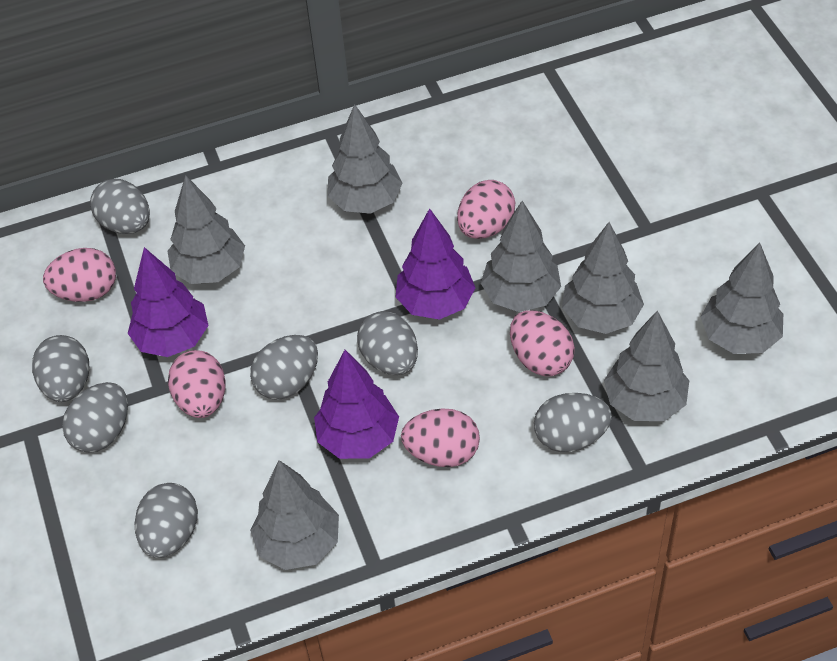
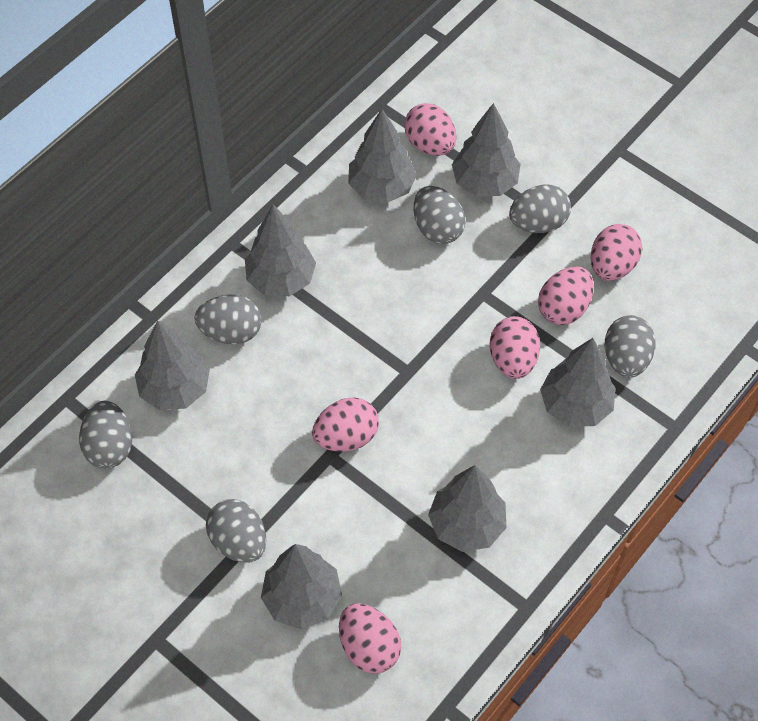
grey egg: 7 -> 6
pink egg: 5 -> 6
purple tree: 3 -> 0

